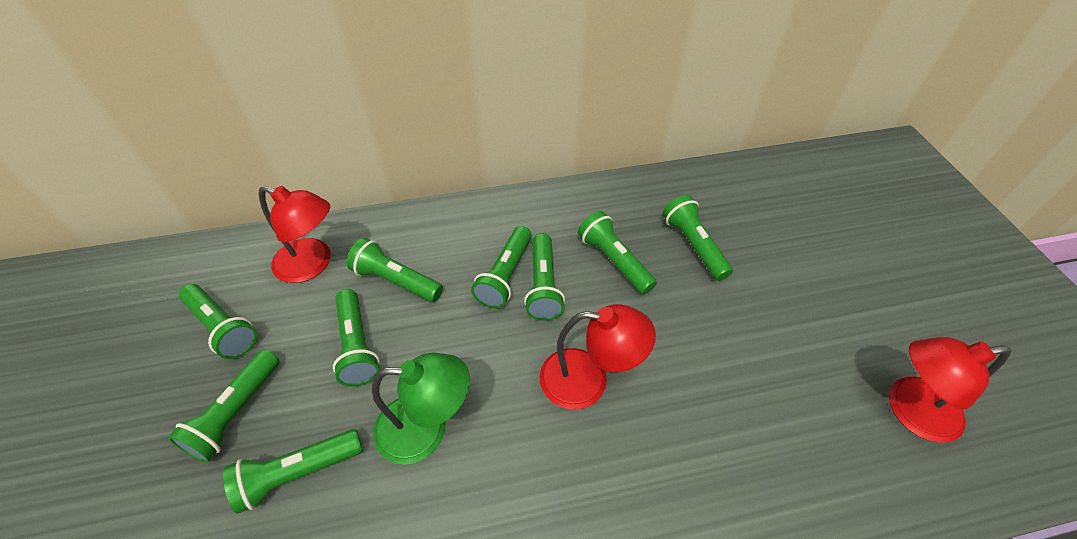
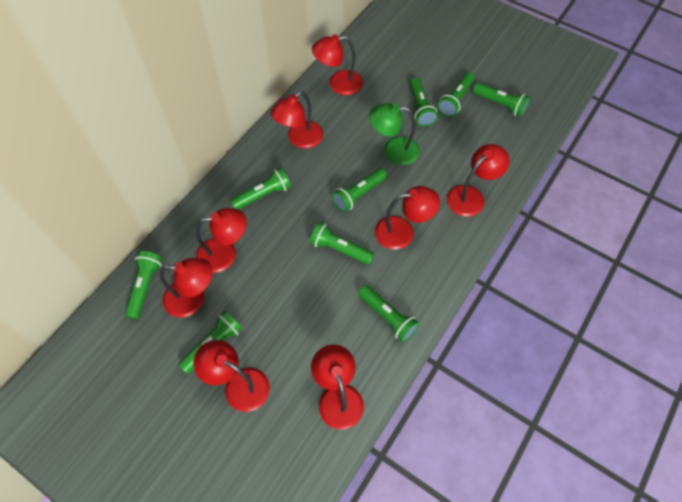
red lamp: 3 -> 8

